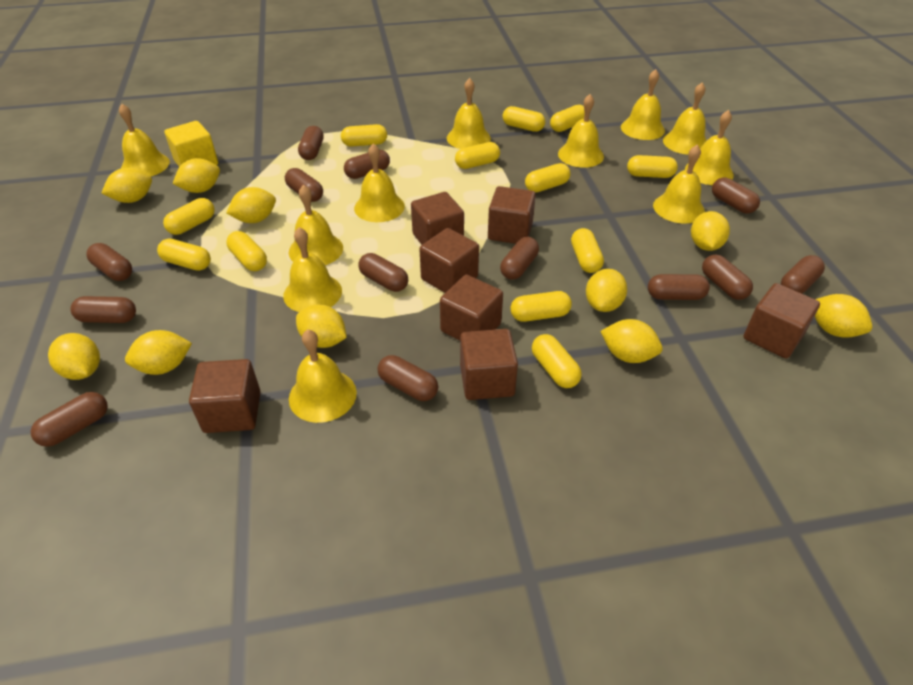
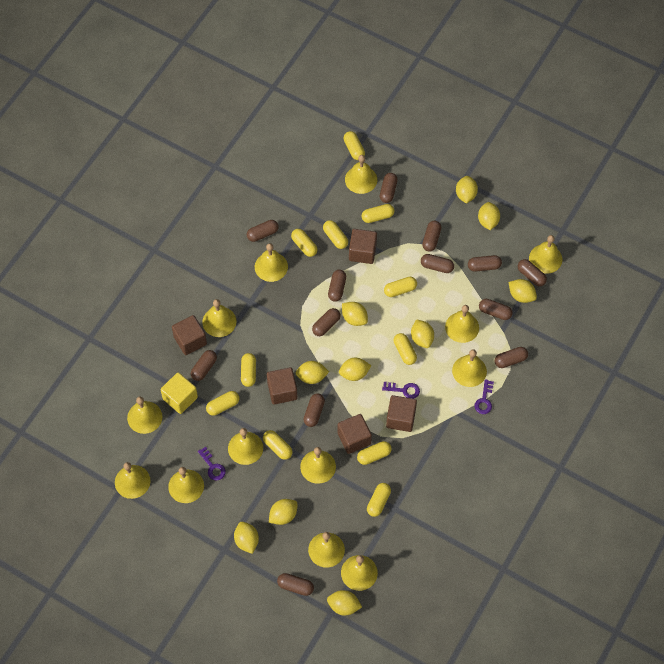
brown cube: 7 -> 5
purple key: 0 -> 3
yellow bell: 11 -> 13
yellow capsule: 12 -> 11

